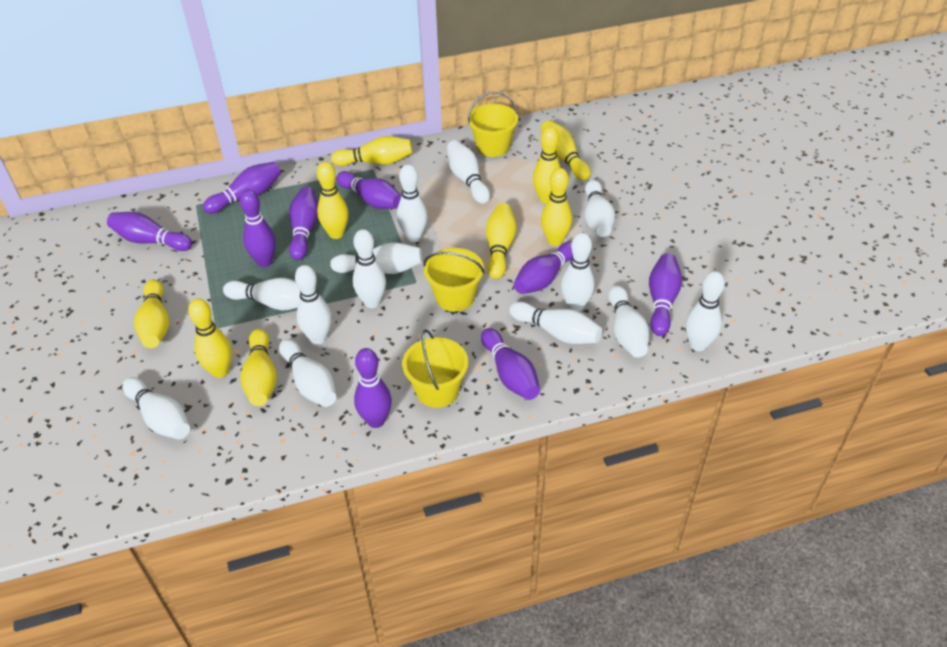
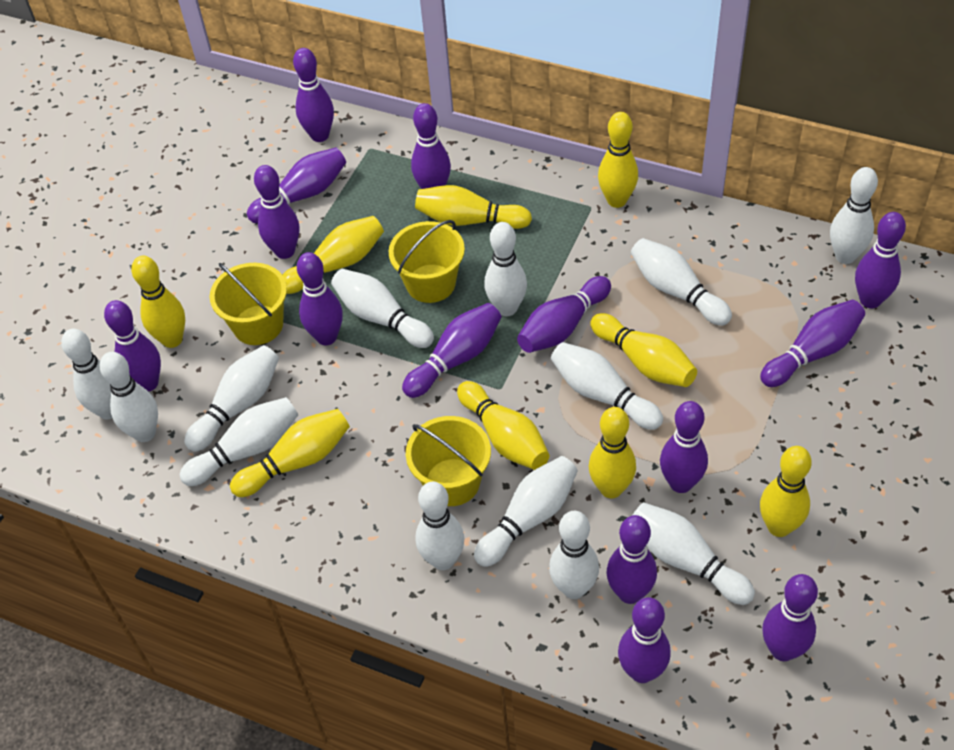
purple bowling pin: 9 -> 14

